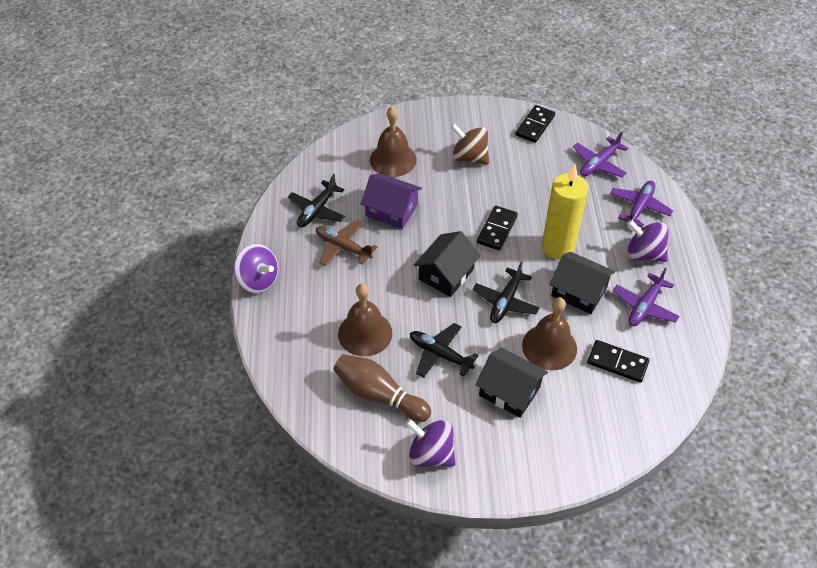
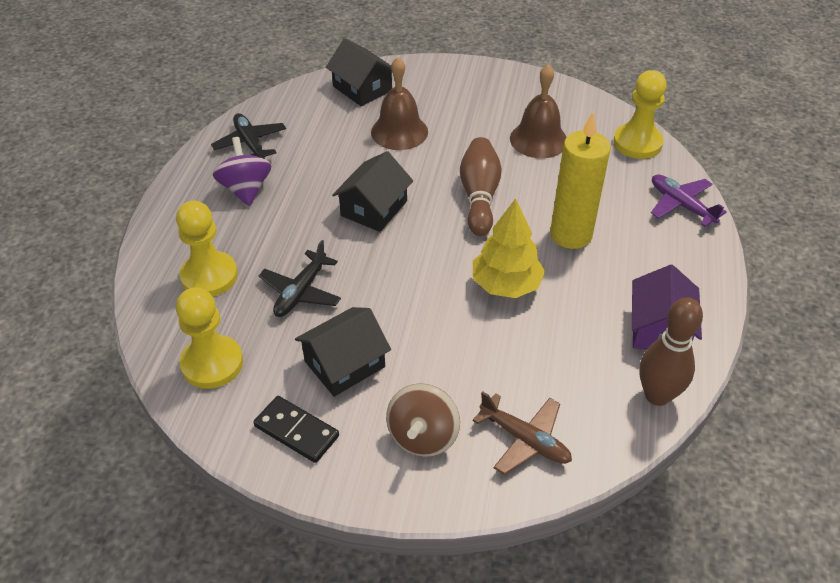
black domino: 3 -> 1
black plane: 3 -> 2
brown bell: 3 -> 2
brown bowling pin: 1 -> 2
purple plane: 3 -> 1
purple spinning top: 3 -> 1
yellow pawn: 0 -> 3
yellow tree: 0 -> 1

